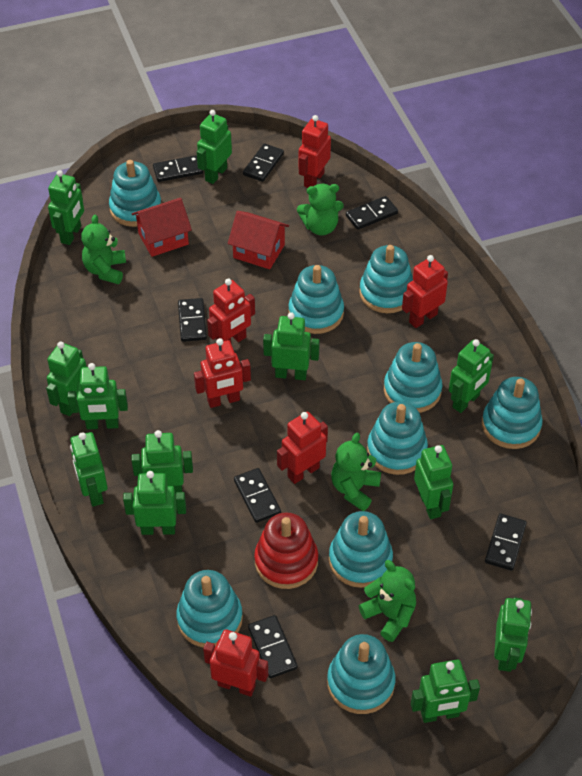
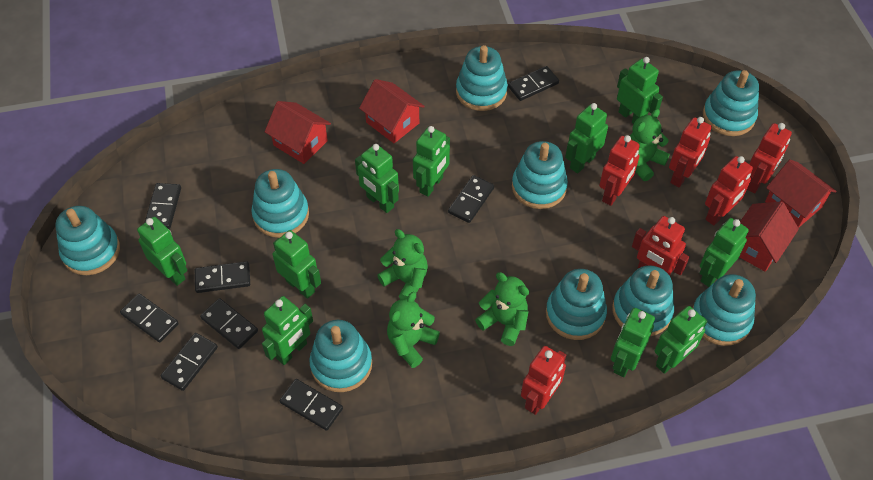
black domino: 7 -> 8
green robot: 12 -> 10
red house: 2 -> 4
red stacking toy: 1 -> 0

